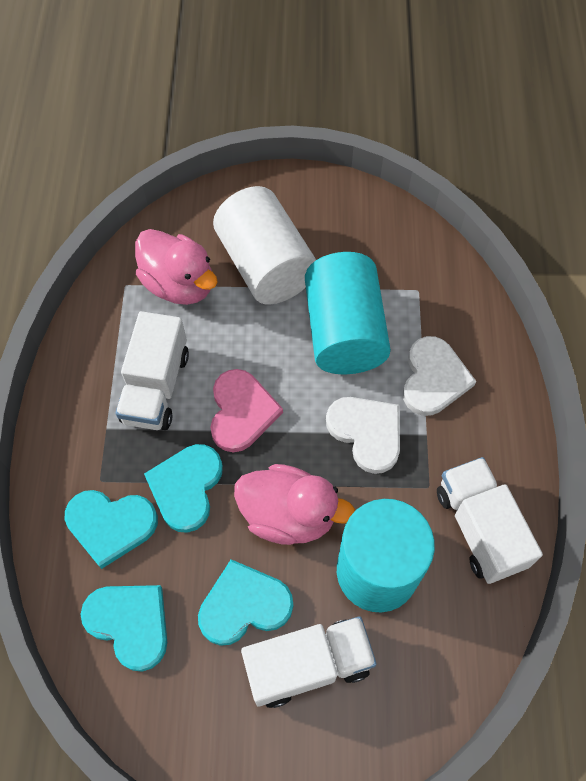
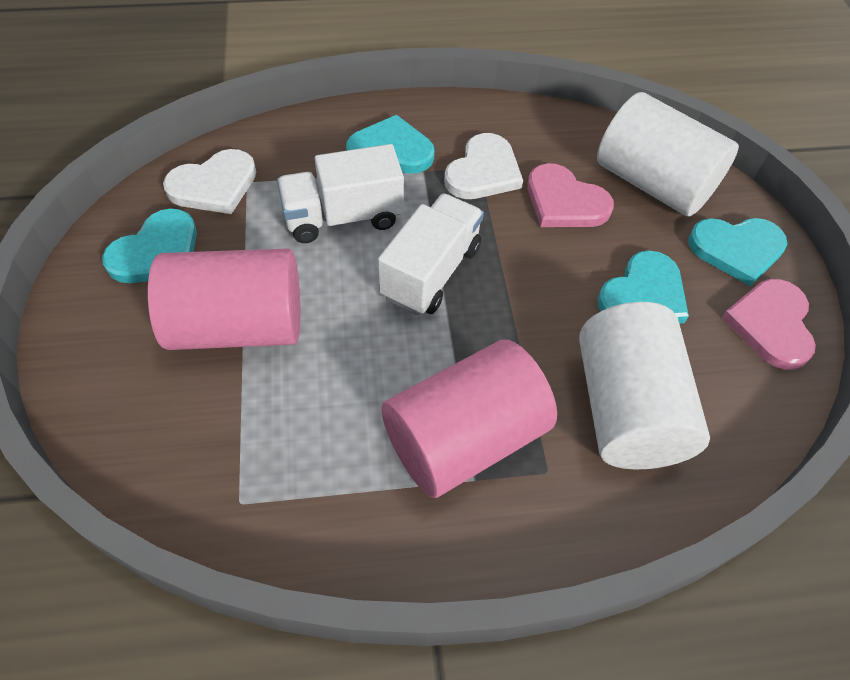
pink cylinder: 0 -> 2
pink duck: 2 -> 0
pink heart: 1 -> 2
turquoise cylinder: 2 -> 0
white cylinder: 1 -> 2
white truck: 3 -> 2

